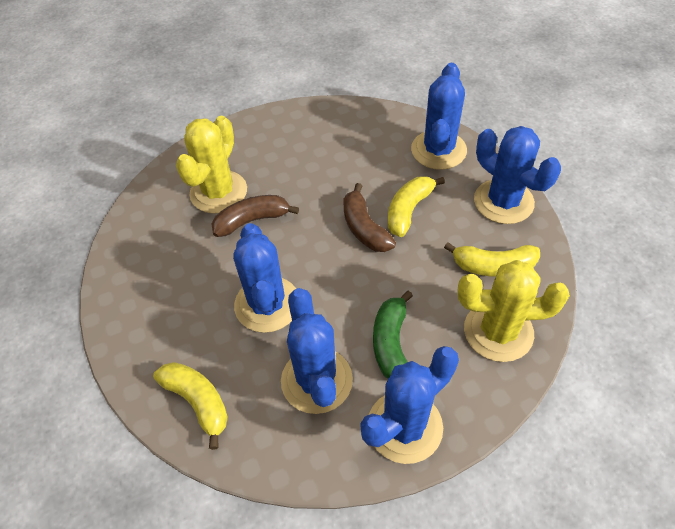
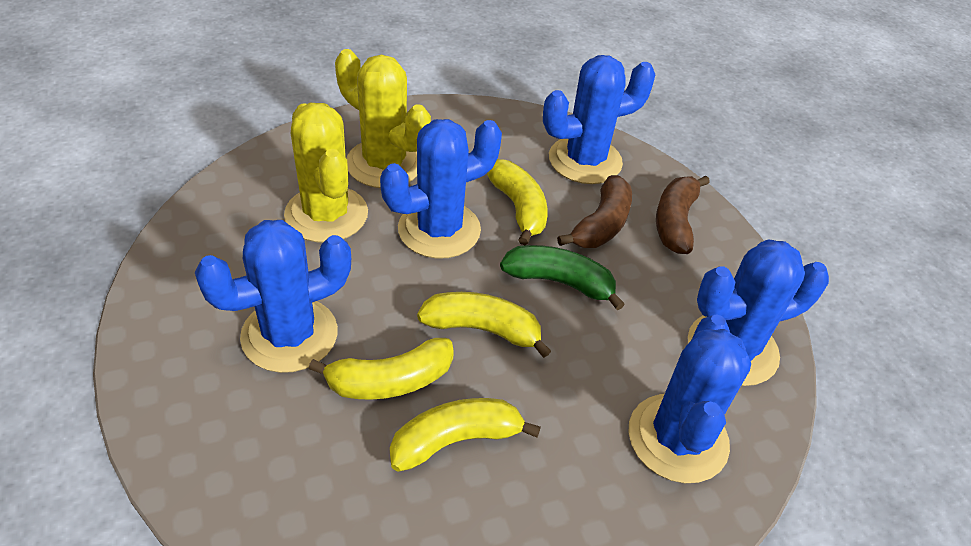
yellow banana: 3 -> 4

